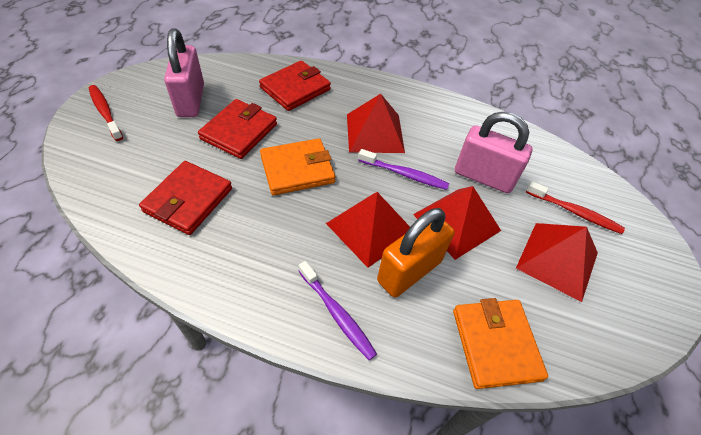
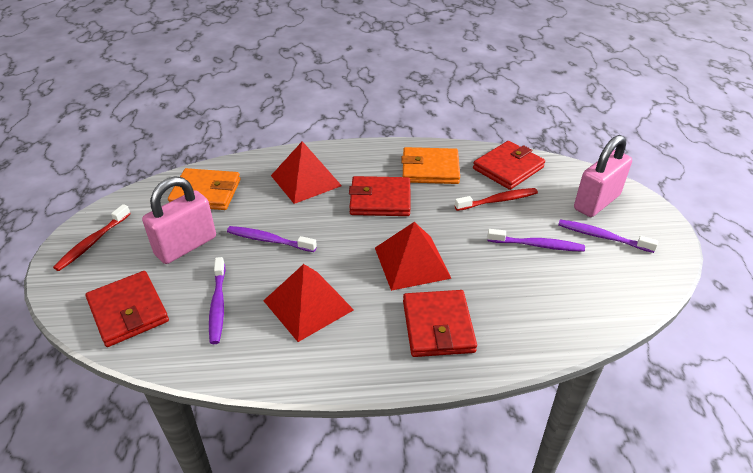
orange padlock: 1 -> 0
purple toothbrush: 2 -> 4
red pyramid: 4 -> 3
red wallet: 3 -> 4

